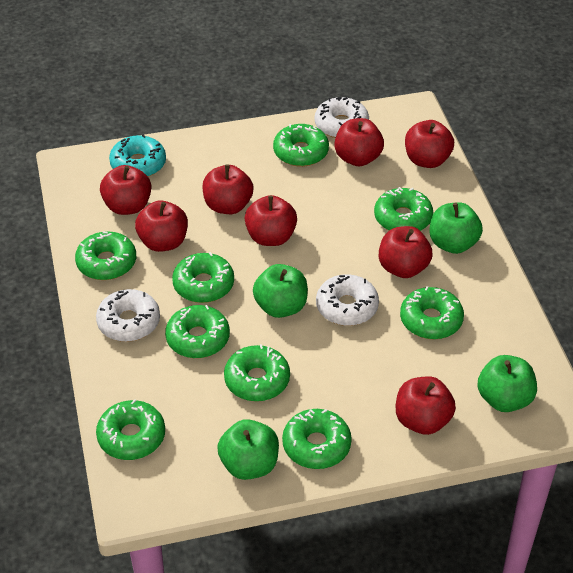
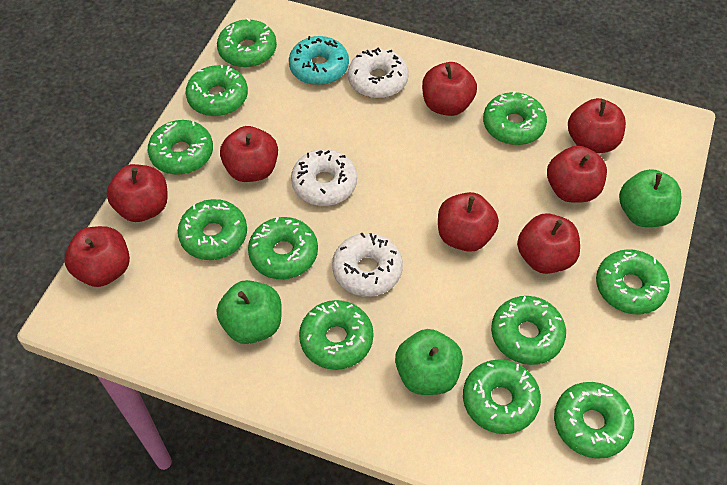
green apple: 4 -> 3
green donut: 9 -> 11

